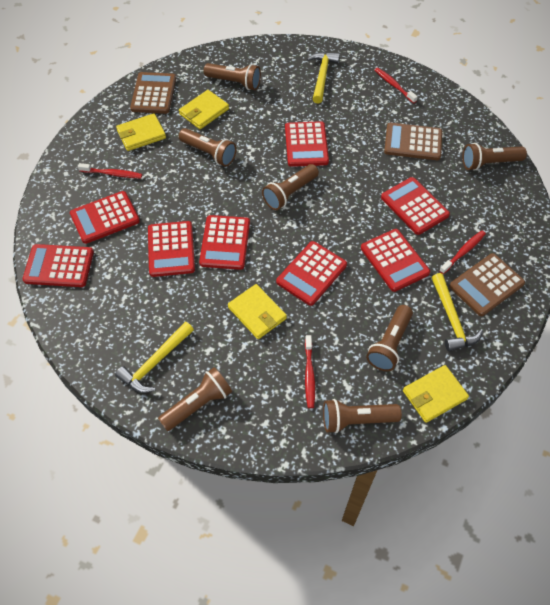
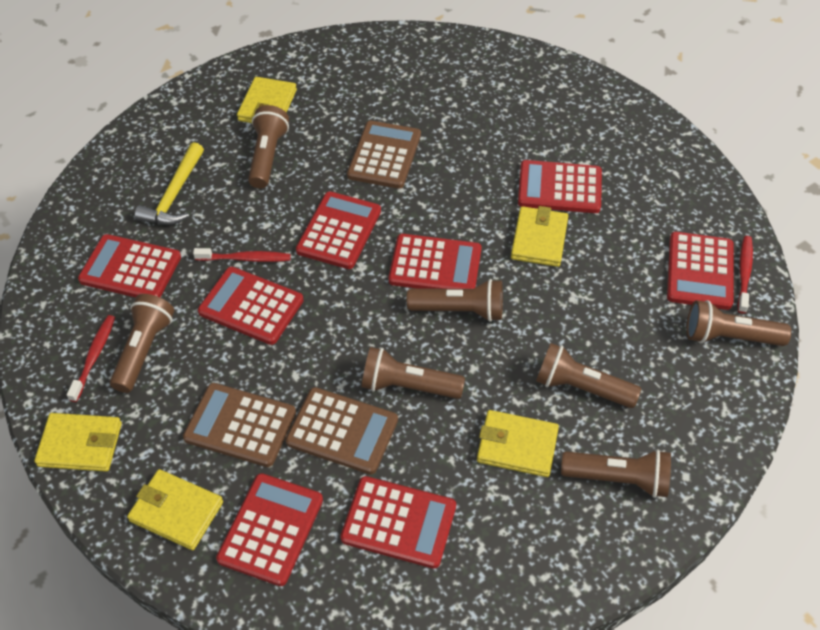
red toothbrush: 4 -> 3
yellow hammer: 3 -> 1
yellow wallet: 4 -> 5

